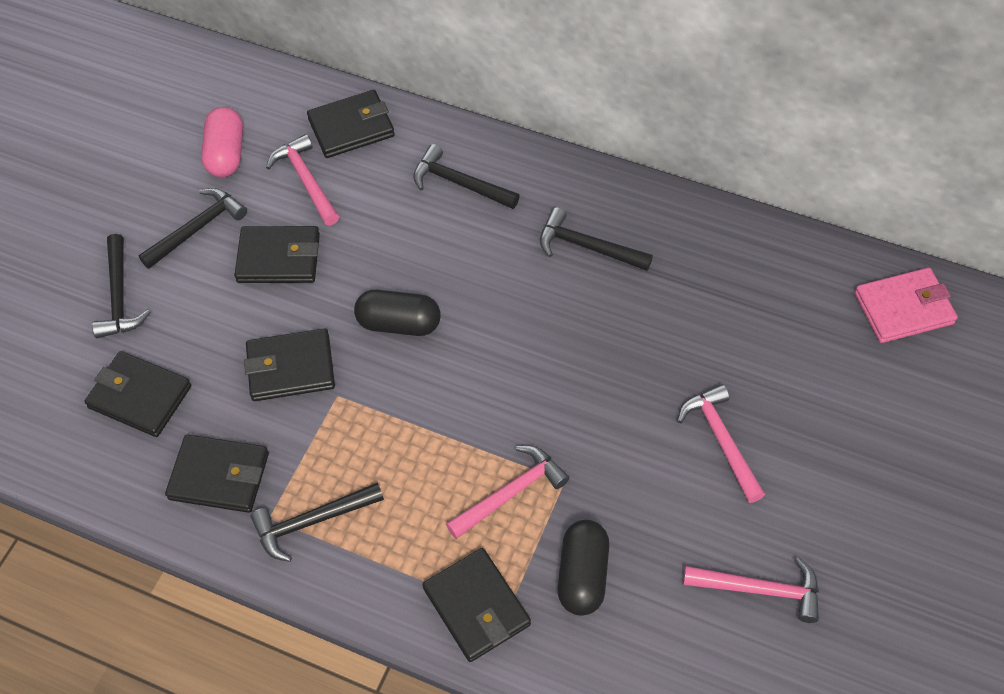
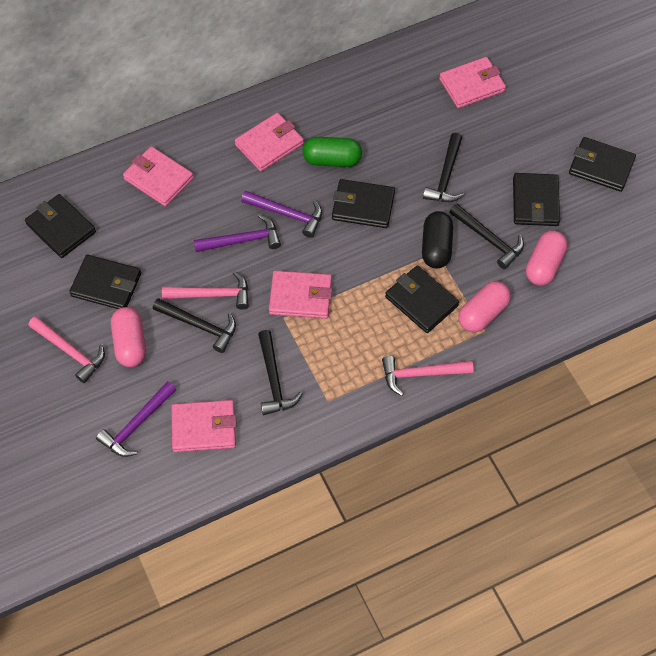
black capsule: 2 -> 1
black hammer: 5 -> 4
green capsule: 0 -> 1
pink capsule: 1 -> 3
pink hammer: 4 -> 3
pink wallet: 1 -> 5
purple hammer: 0 -> 3

